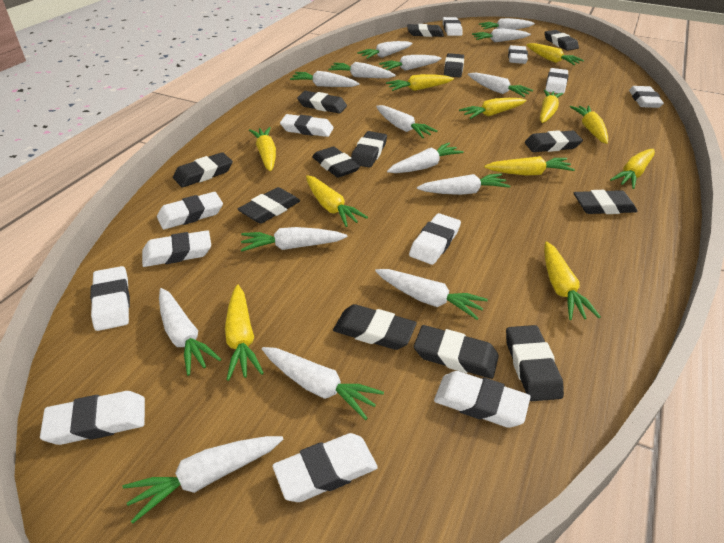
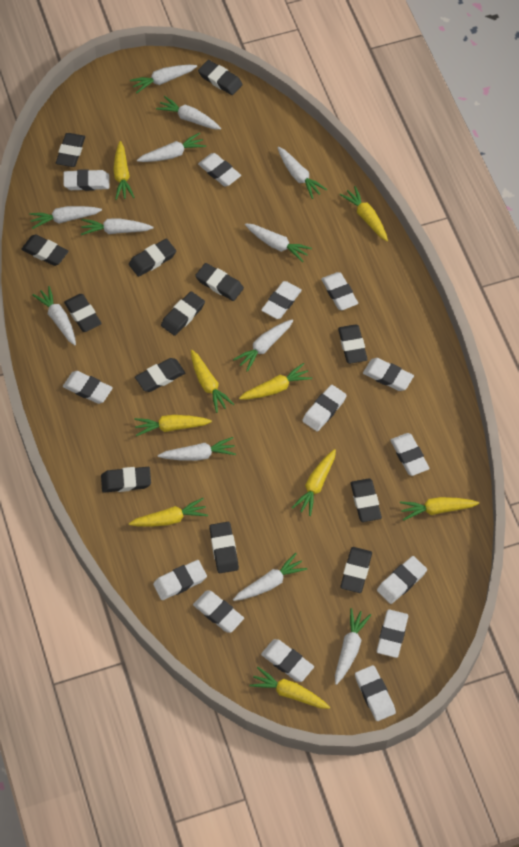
white carrot: 15 -> 12
white eraser: 12 -> 14
yellow carrot: 11 -> 9

